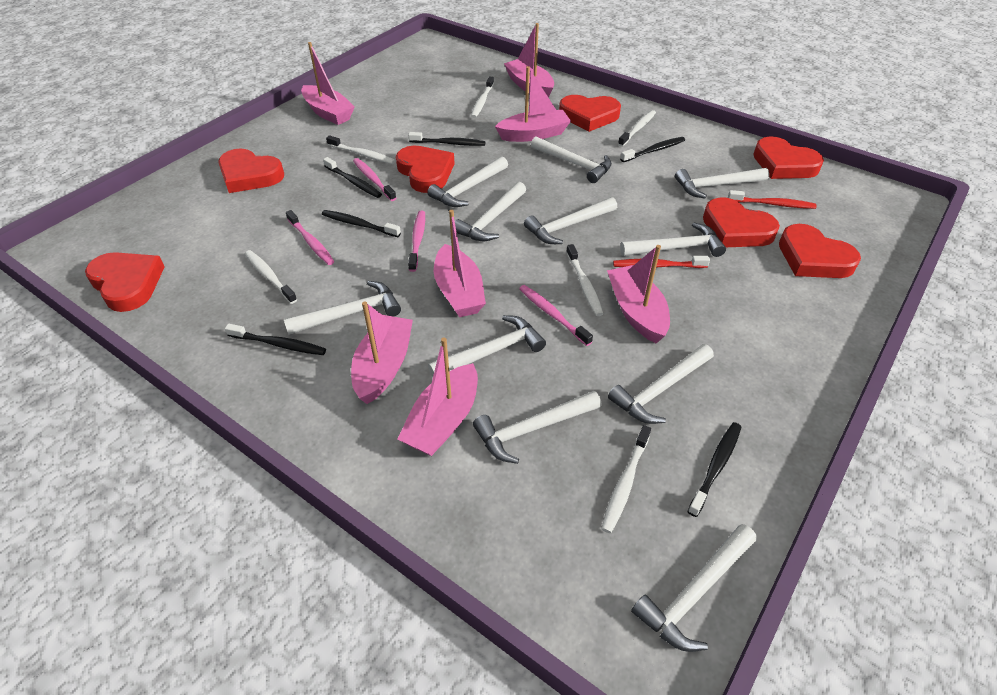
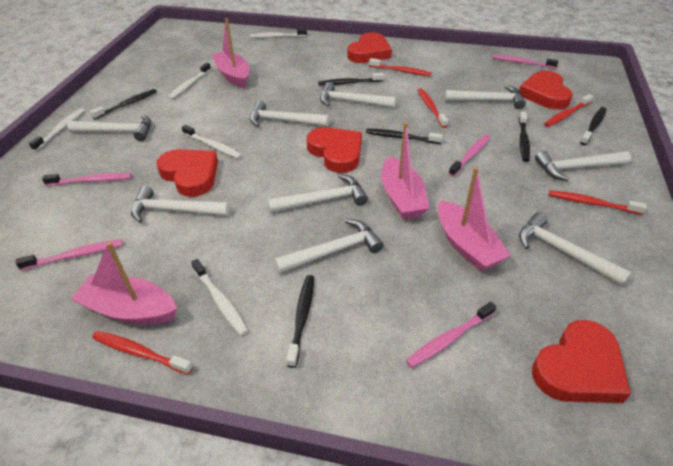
pink boat: 7 -> 4
pink toothbrush: 4 -> 5
red heart: 7 -> 5
red toothbrush: 2 -> 5
white hammer: 11 -> 9
white toothbrush: 6 -> 5

